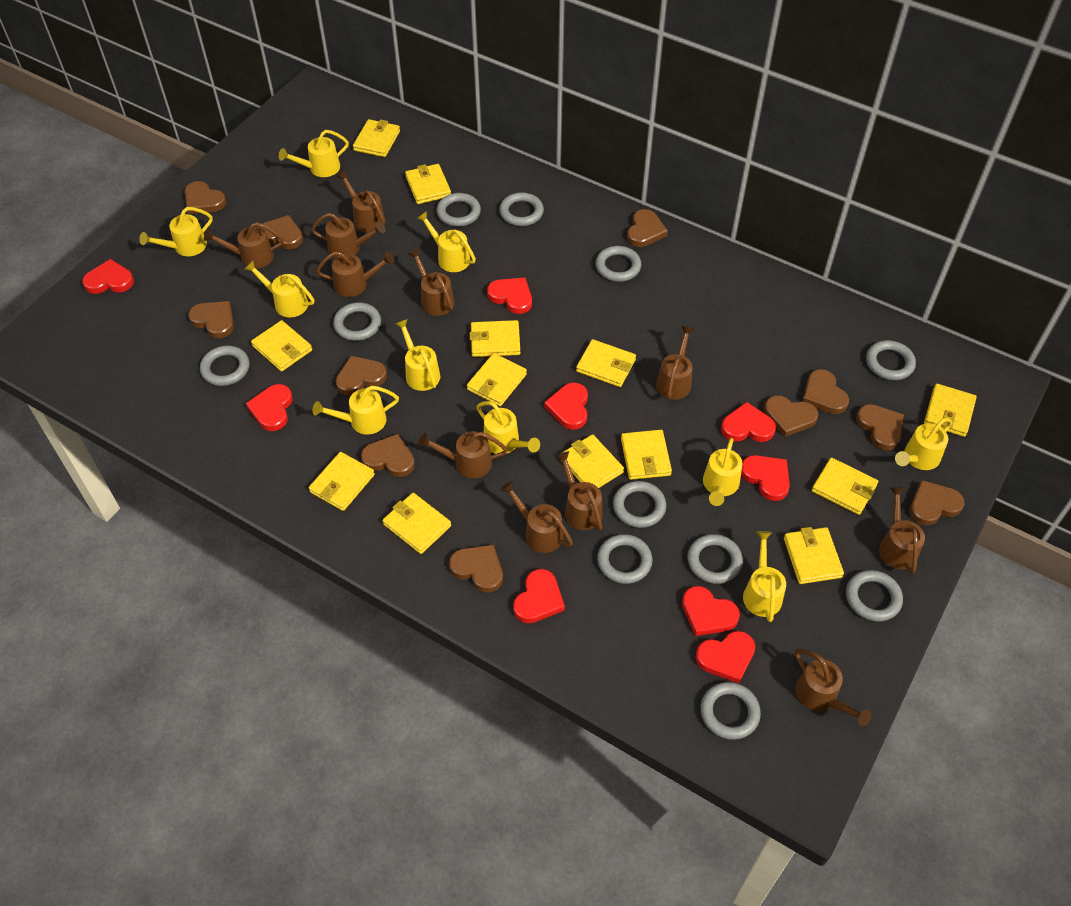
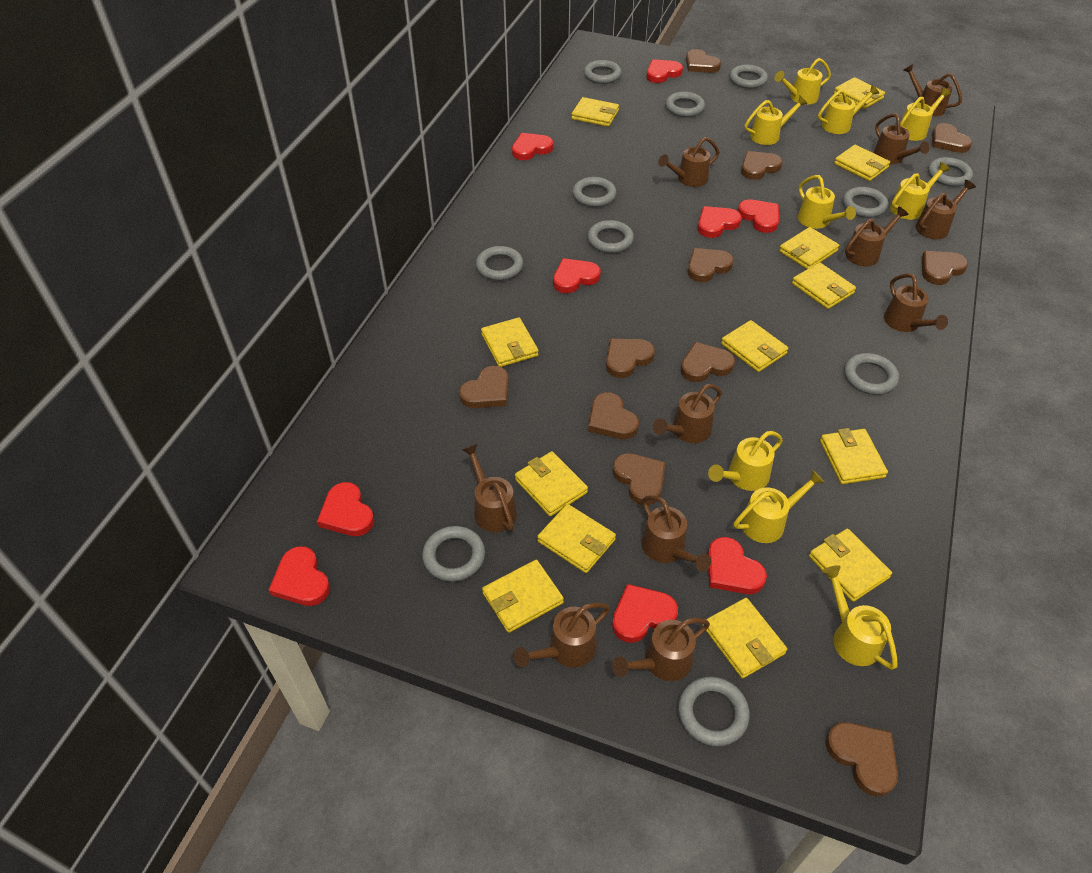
yellow watering can: 10 -> 9

